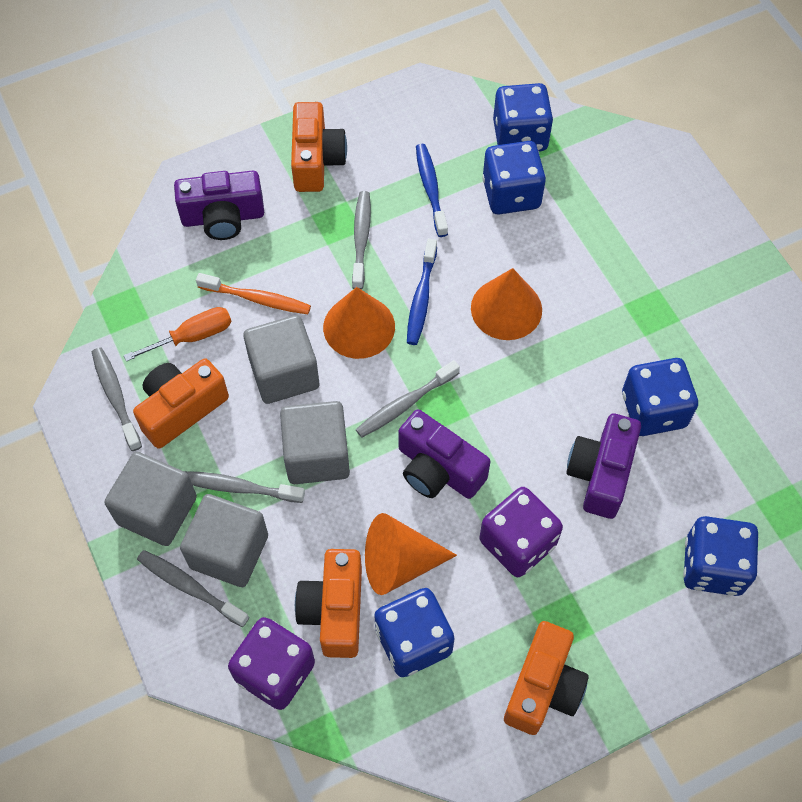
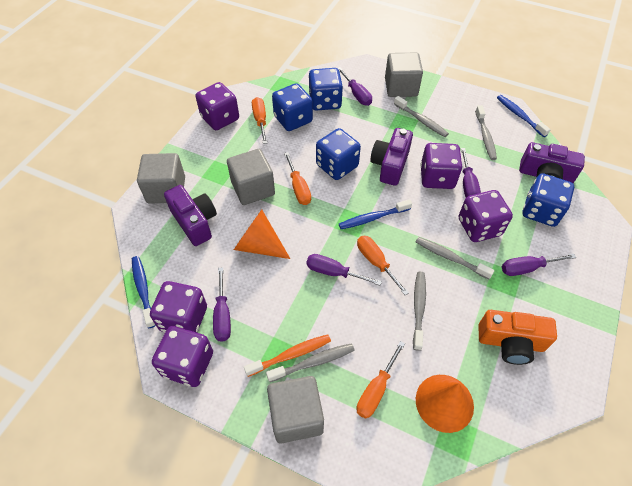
blue dice: 5 -> 4
blue toothbrush: 2 -> 3
orange camera: 4 -> 1
orange cone: 3 -> 2
orange screwdriver: 1 -> 4
purple dice: 2 -> 5
purple screwdriver: 0 -> 5

